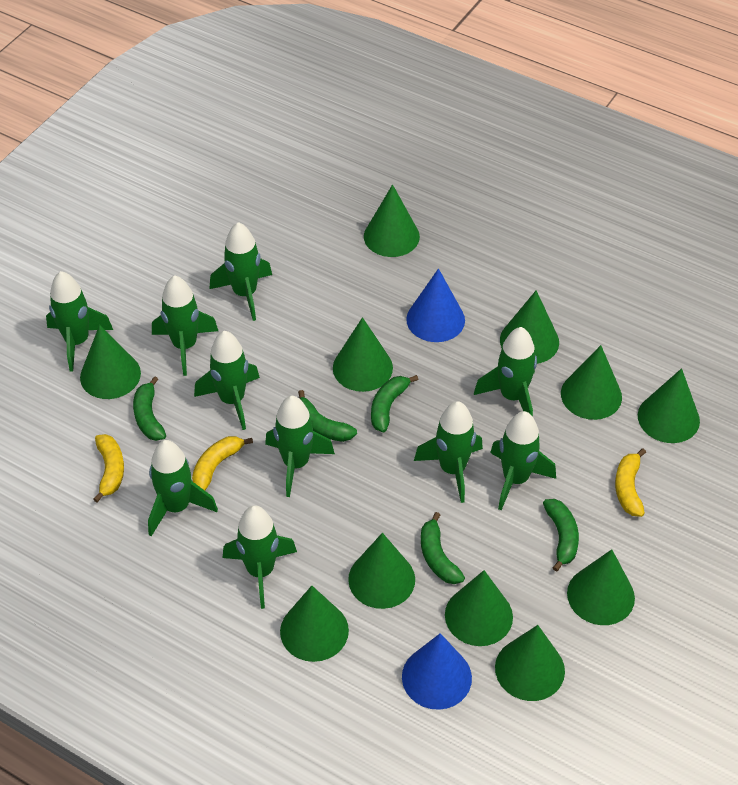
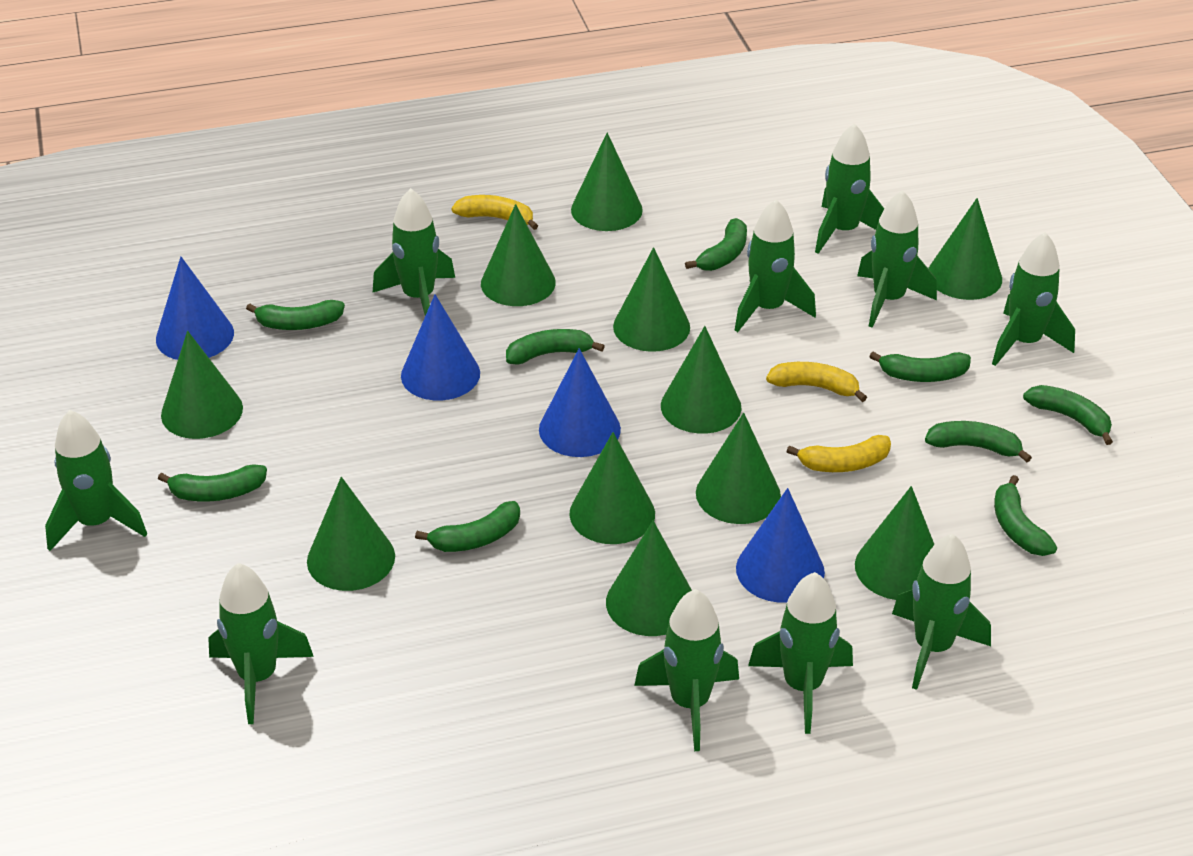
blue cone: 2 -> 4
green banana: 5 -> 9

